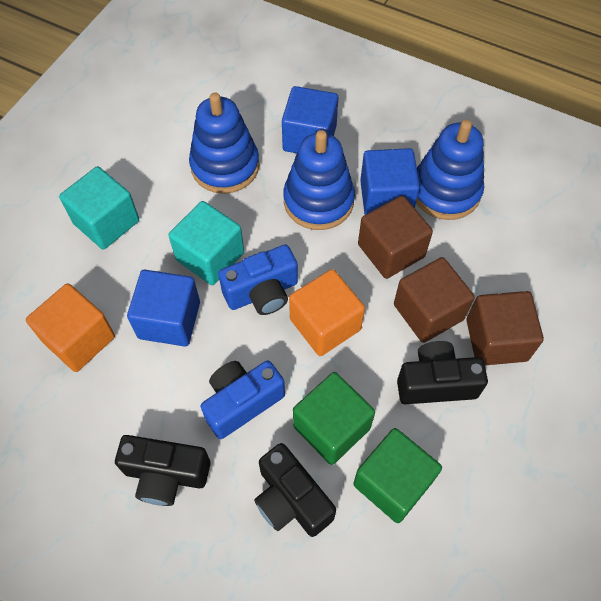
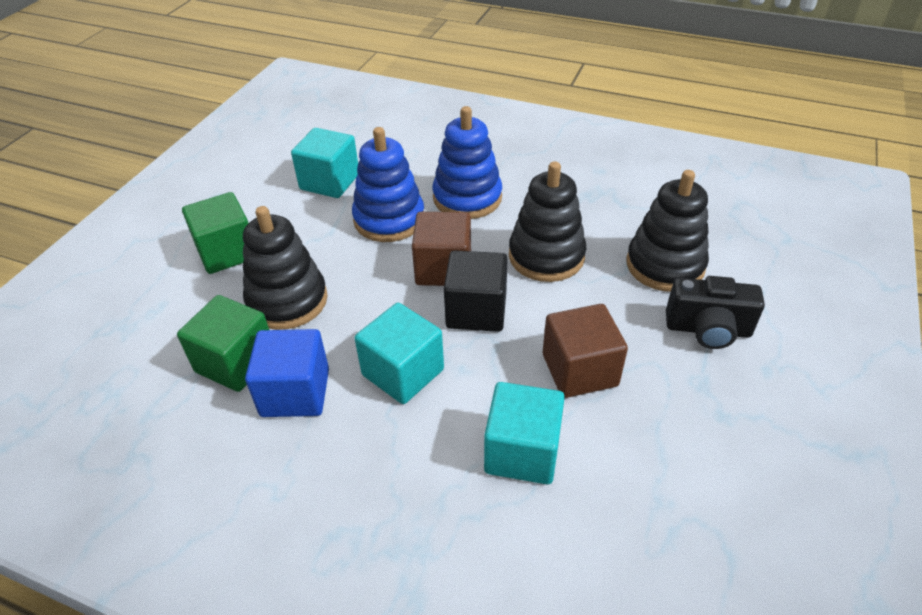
black camera: 3 -> 1
black cube: 0 -> 1
black stacking toy: 0 -> 3
blue camera: 2 -> 0
blue cube: 3 -> 1
blue stacking toy: 3 -> 2
brown cube: 3 -> 2
orange cube: 2 -> 0
turquoise cube: 2 -> 3

